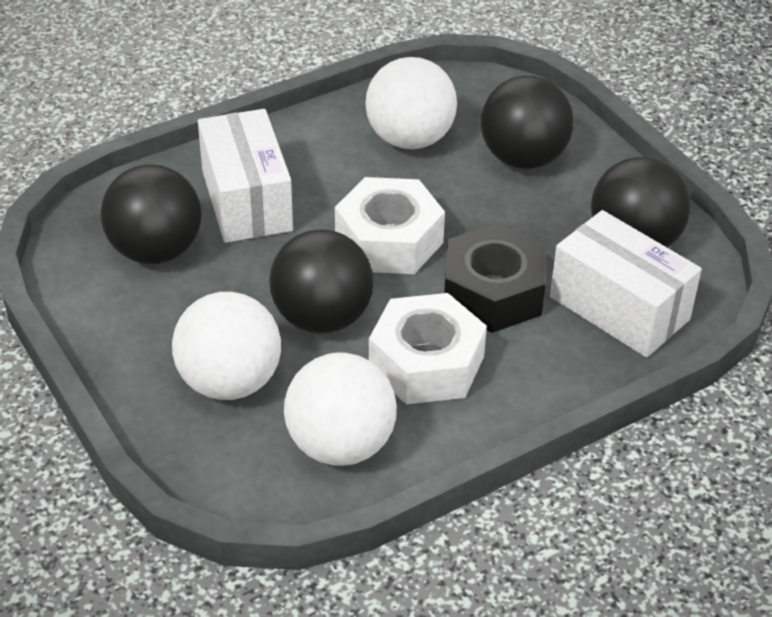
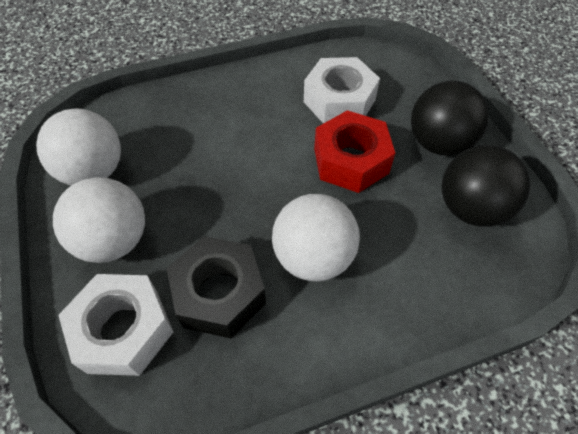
black ball: 4 -> 2
red nut: 0 -> 1
white box: 2 -> 0

